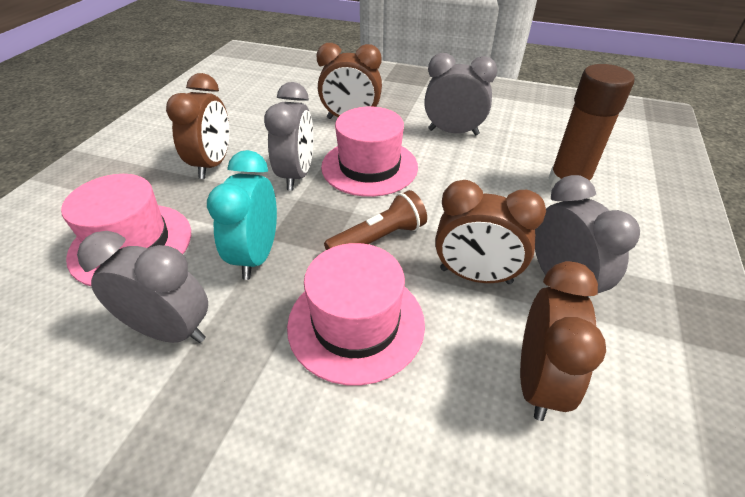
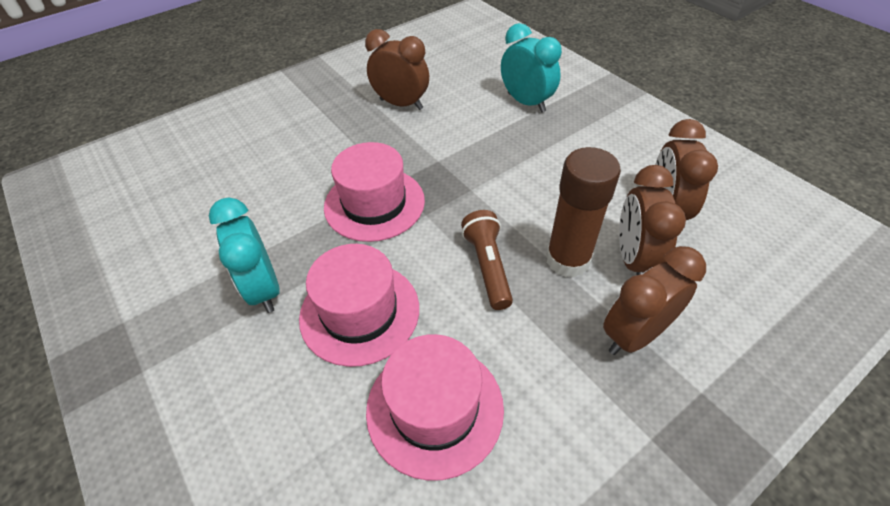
grey clock: 4 -> 0
turquoise clock: 1 -> 2

